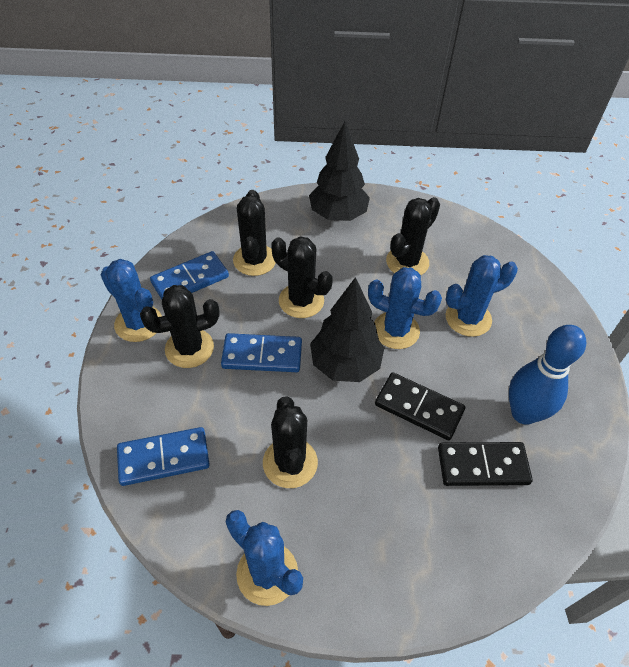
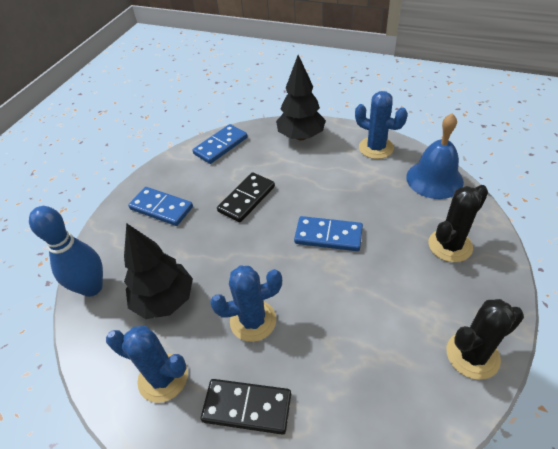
black cactus: 5 -> 2
blue bell: 0 -> 1
blue cactus: 4 -> 3

